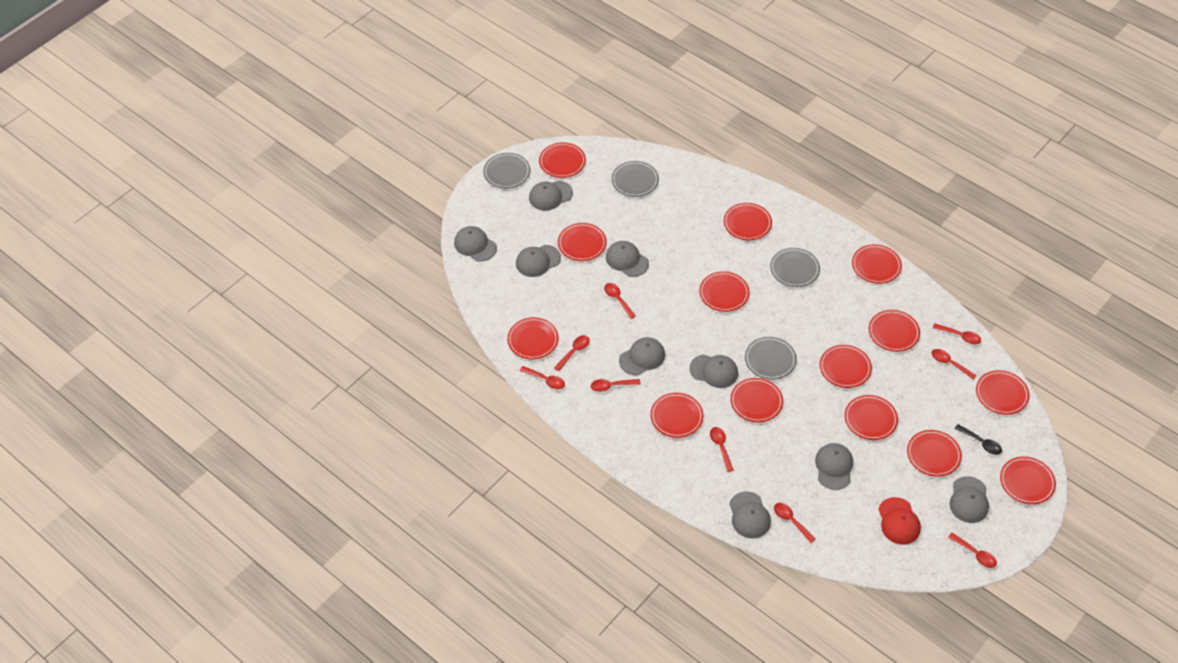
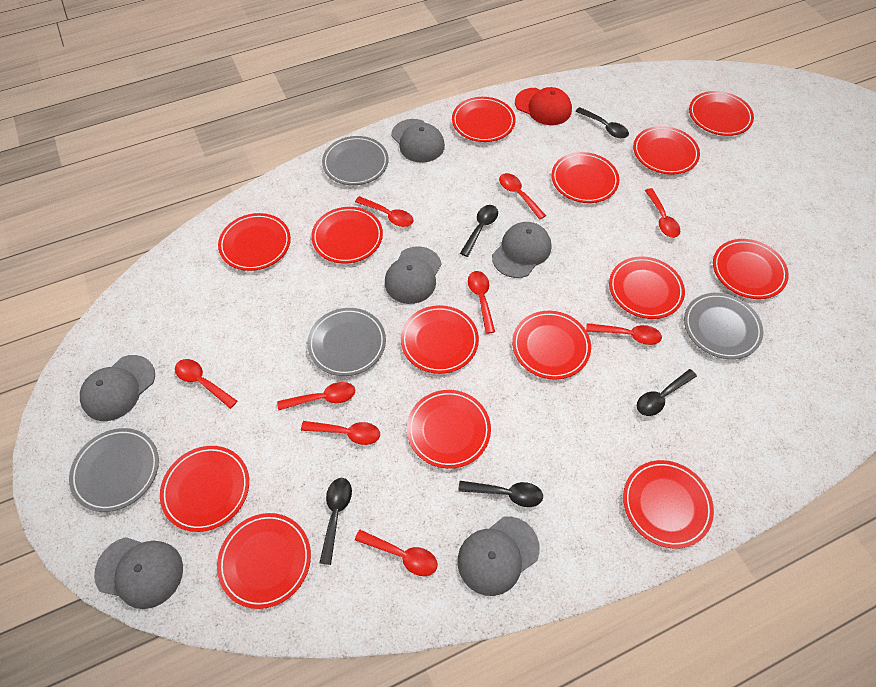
black spoon: 1 -> 5
grey cap: 9 -> 6

